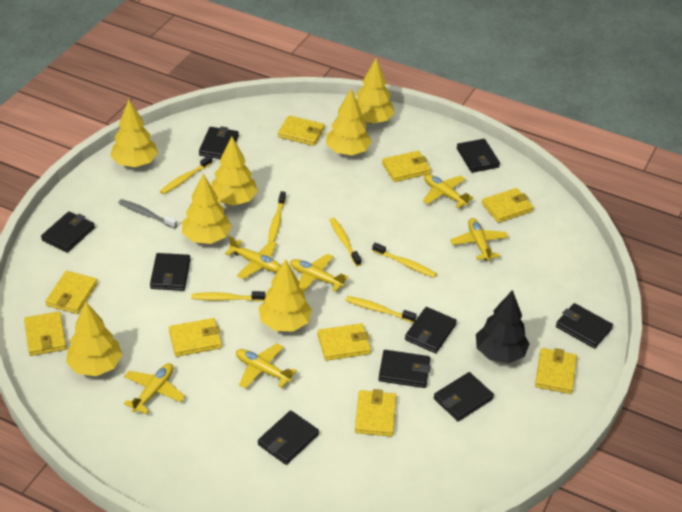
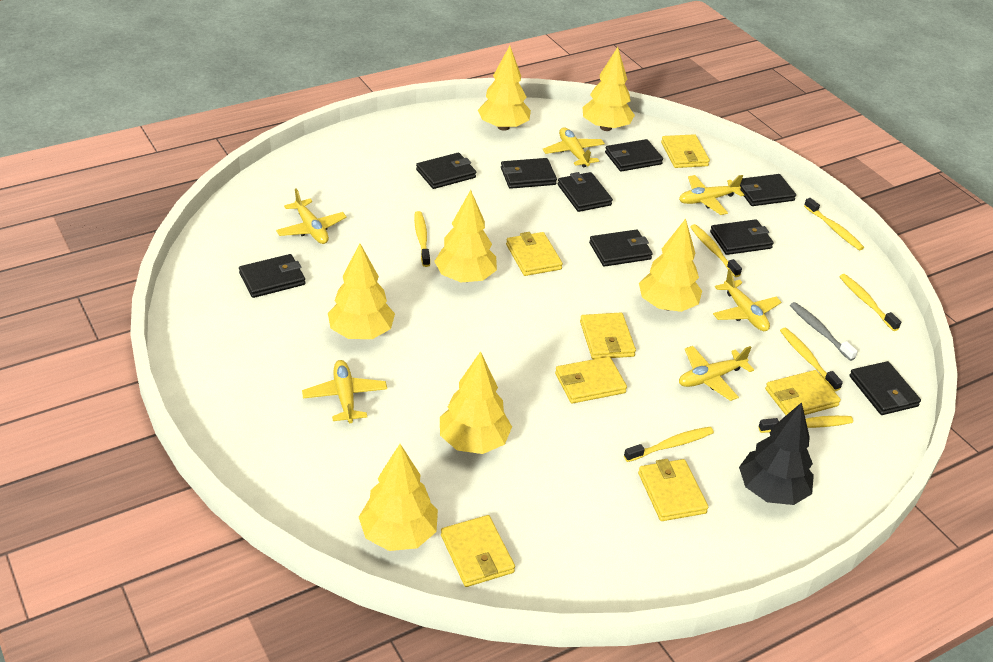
yellow toothbrush: 6 -> 7
yellow wallet: 9 -> 7

